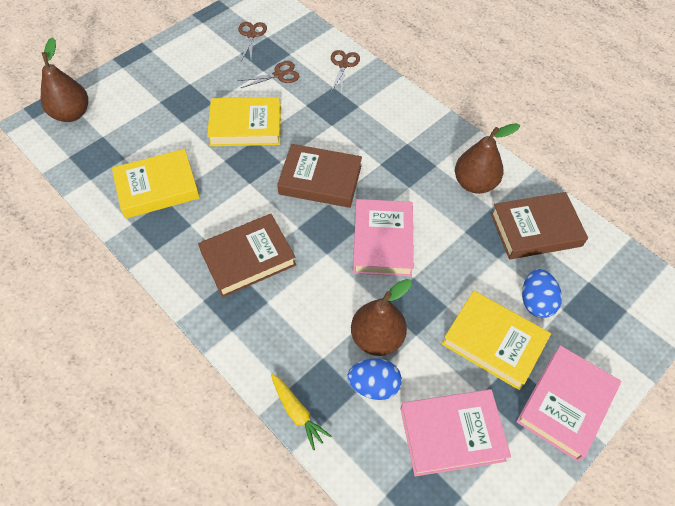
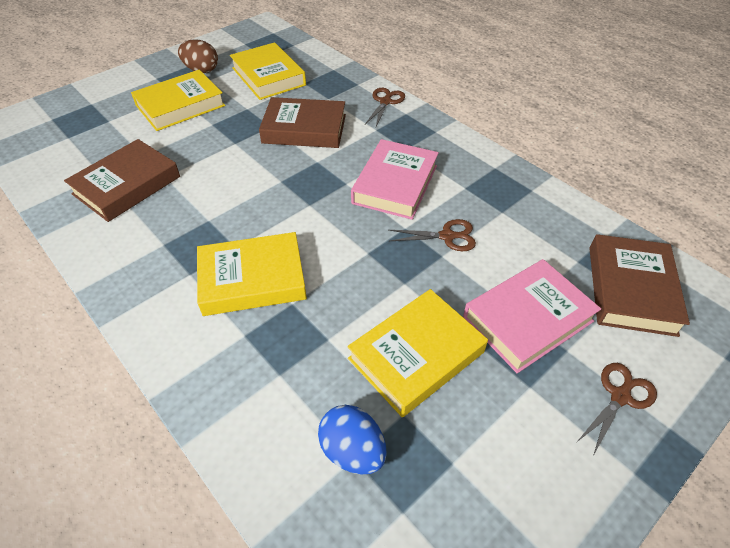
blue egg: 2 -> 1
brown egg: 0 -> 1
brown pear: 3 -> 0
pink book: 3 -> 2
yellow book: 3 -> 4
yellow carrot: 1 -> 0

